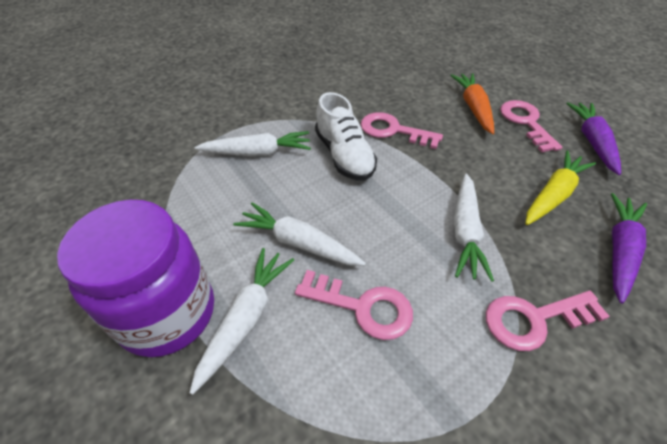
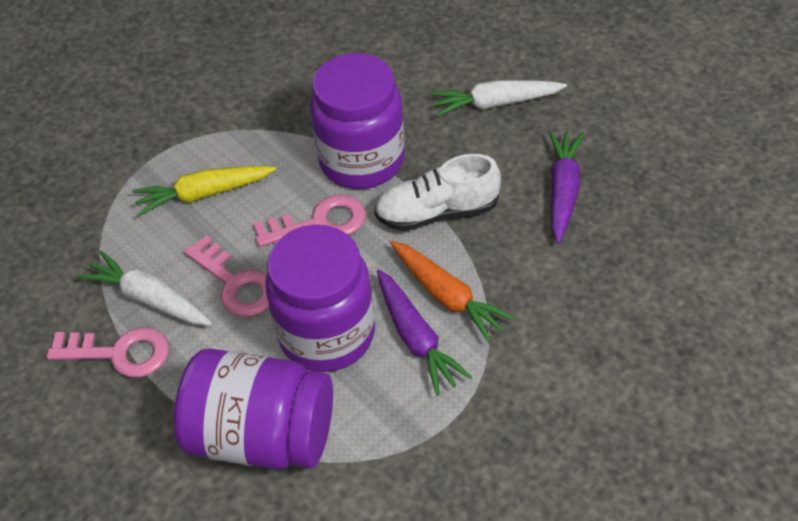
pink key: 4 -> 3
purple jar: 1 -> 3
white carrot: 4 -> 2

